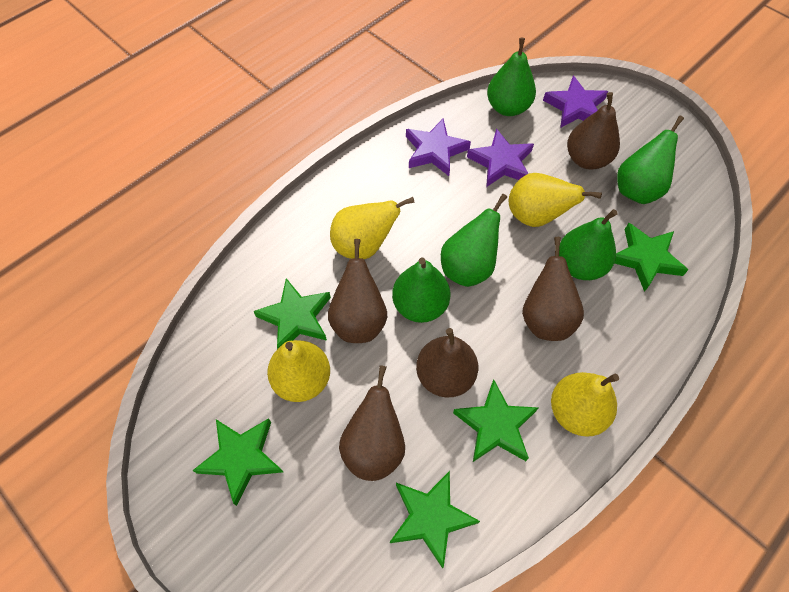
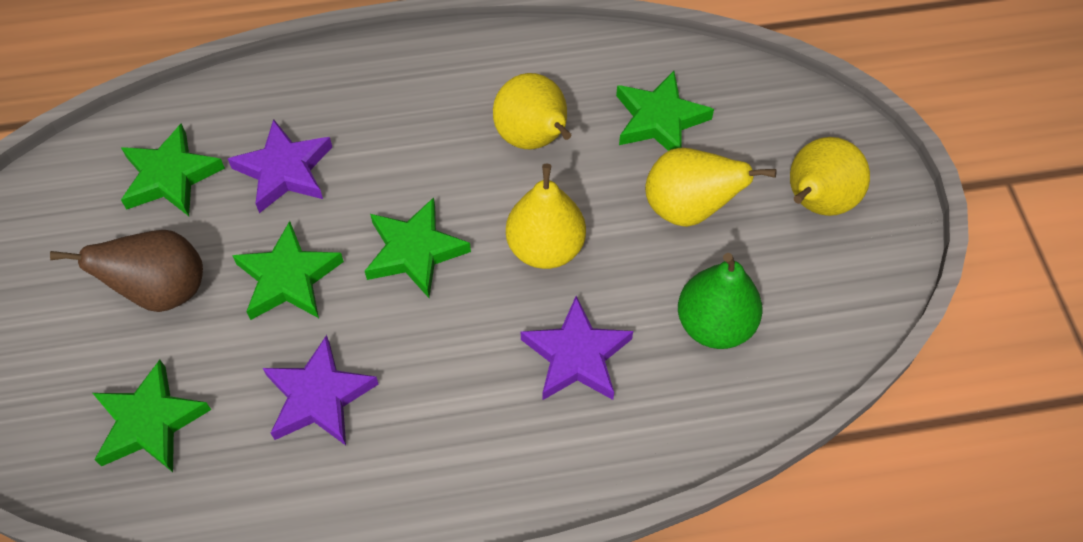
brown pear: 5 -> 1
green pear: 5 -> 1

